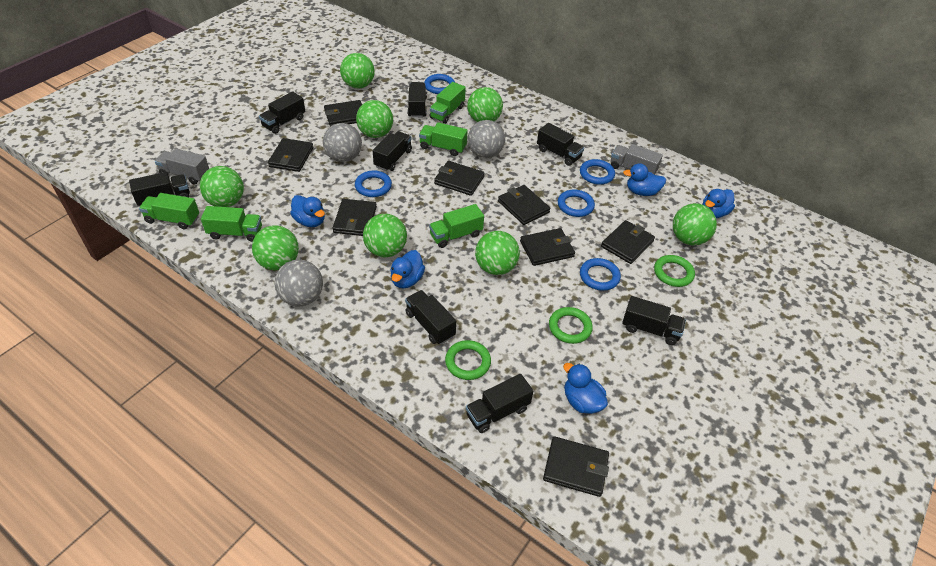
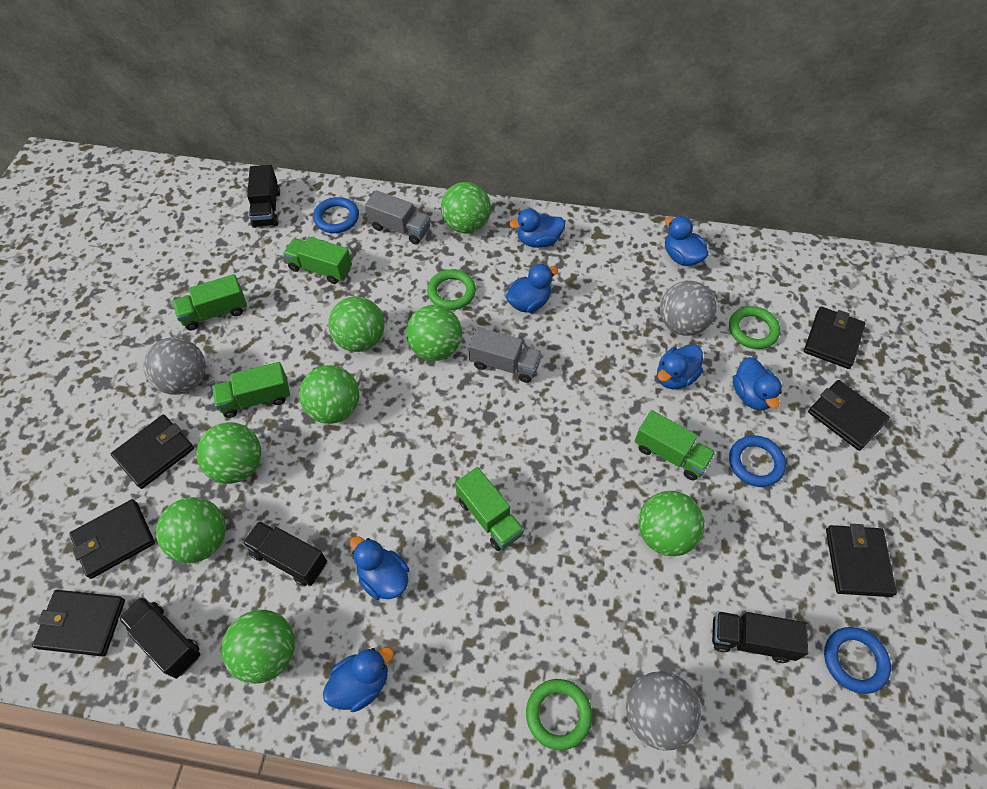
black truck: 8 -> 4
black wallet: 8 -> 6
blue duck: 5 -> 7
blue ring: 5 -> 3

